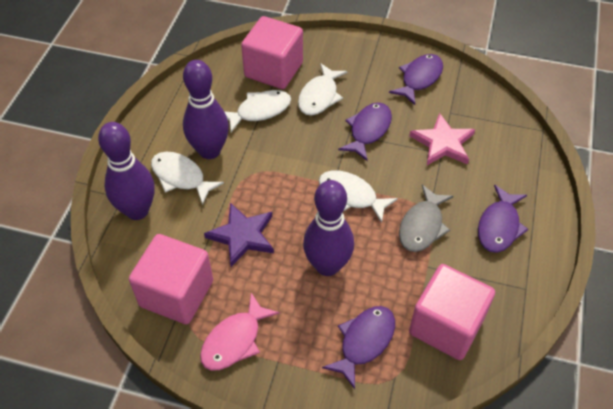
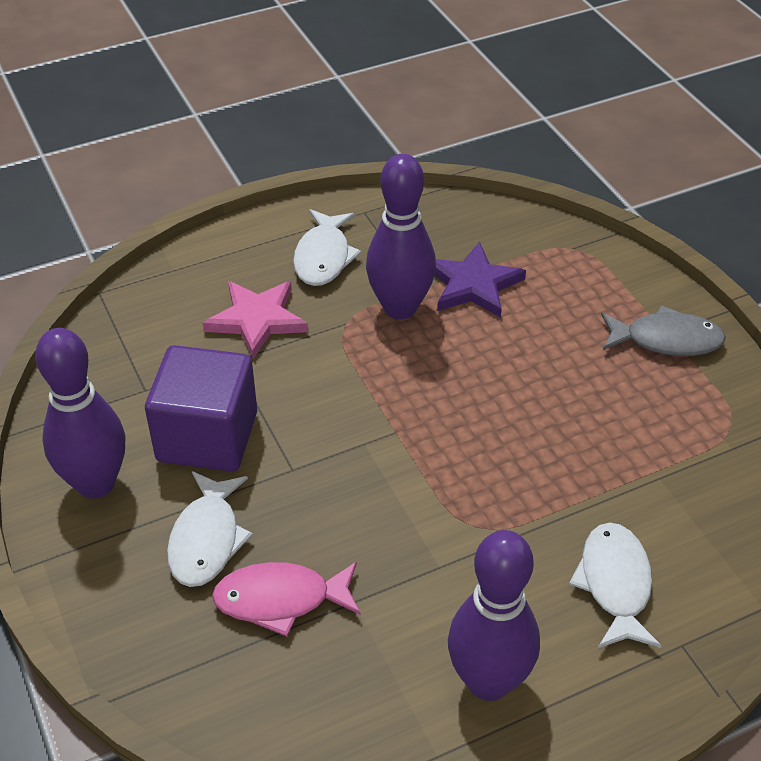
pink cube: 3 -> 0
purple cube: 0 -> 1
purple fish: 4 -> 0
white fish: 4 -> 3

